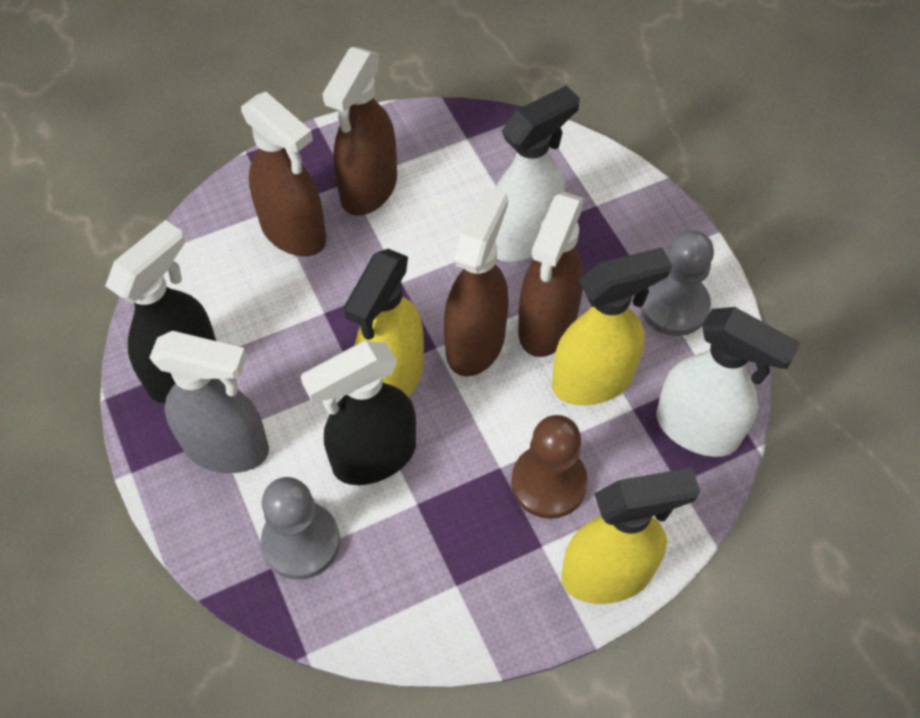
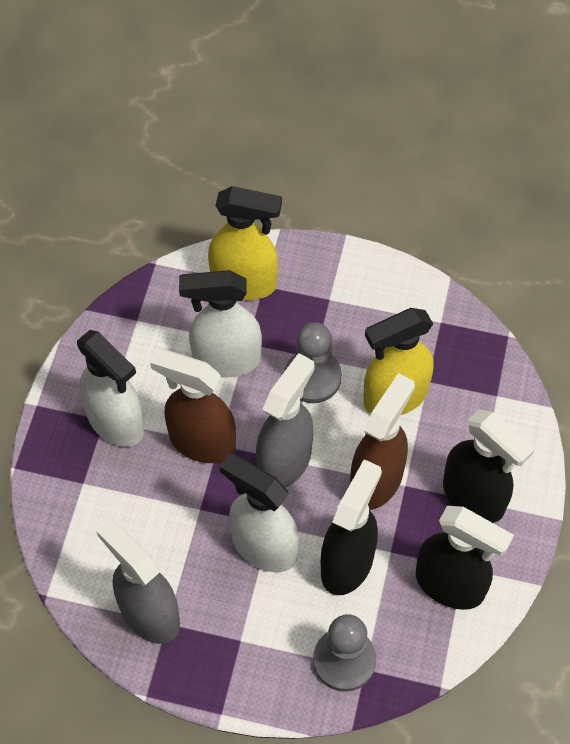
black spray bottle: 2 -> 3
brown pawn: 1 -> 0
brown spray bottle: 4 -> 2
grey spray bottle: 1 -> 2
white spray bottle: 2 -> 3
yellow spray bottle: 3 -> 2

